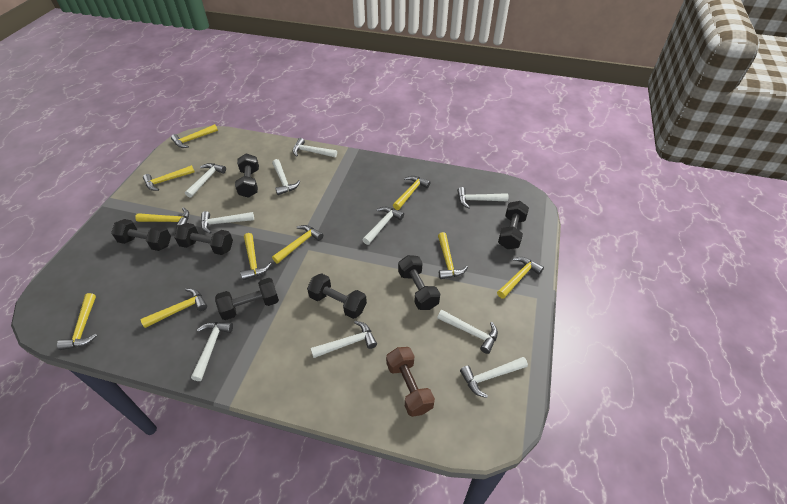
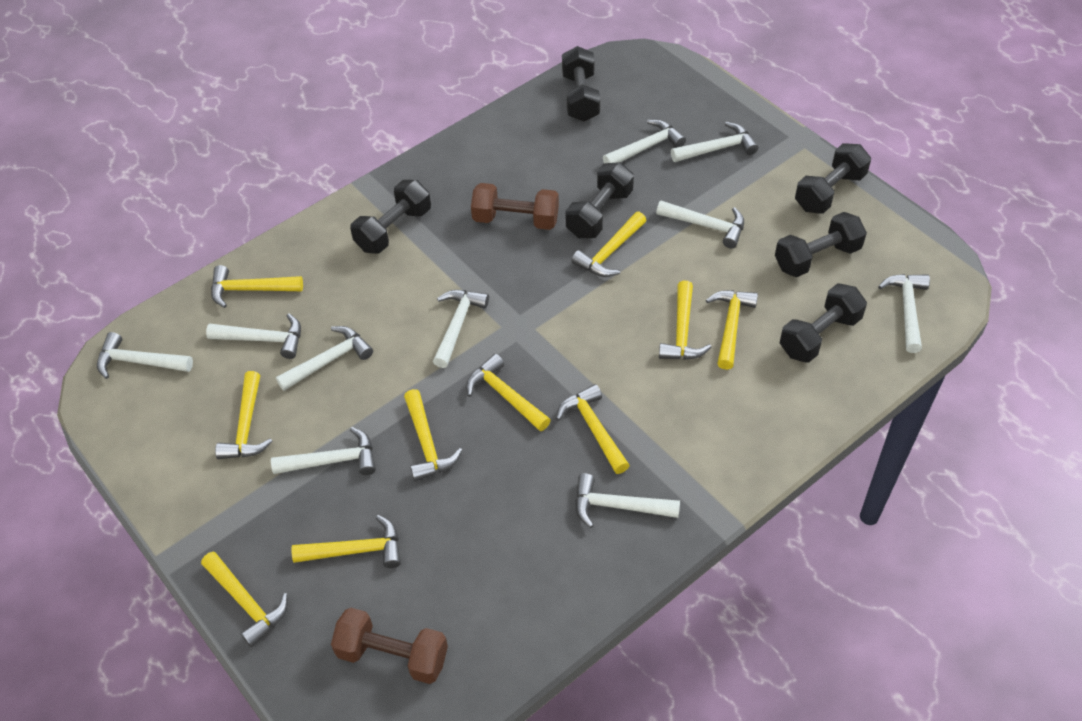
black dumbbell: 7 -> 6
brown dumbbell: 1 -> 2

